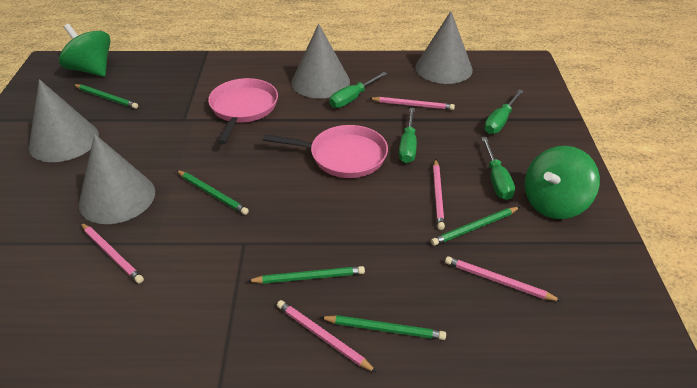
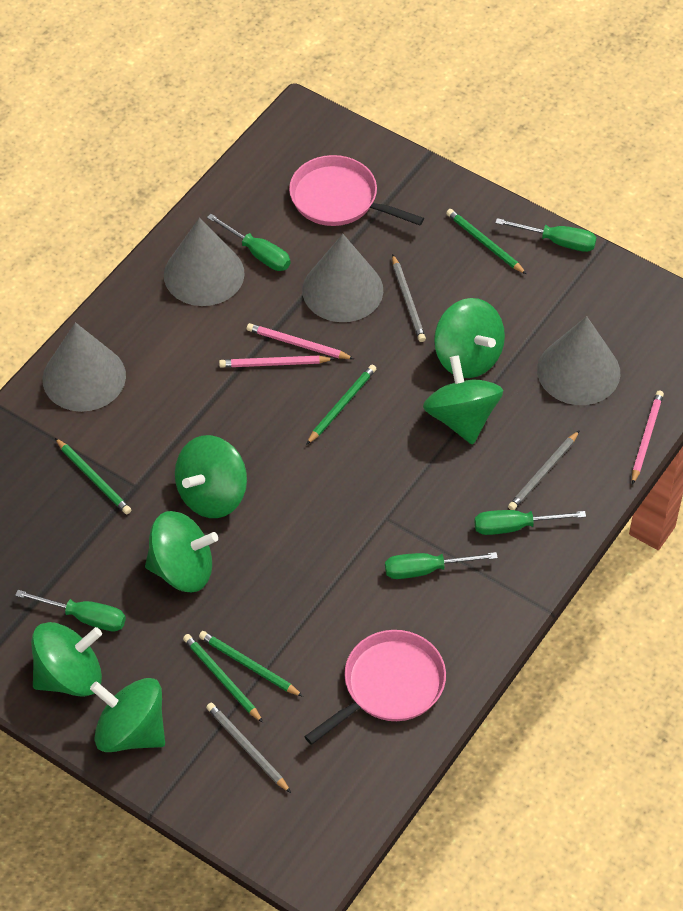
green screwdriver: 4 -> 5
green spinning top: 2 -> 6
grey pencil: 0 -> 3
pink pencil: 5 -> 3

